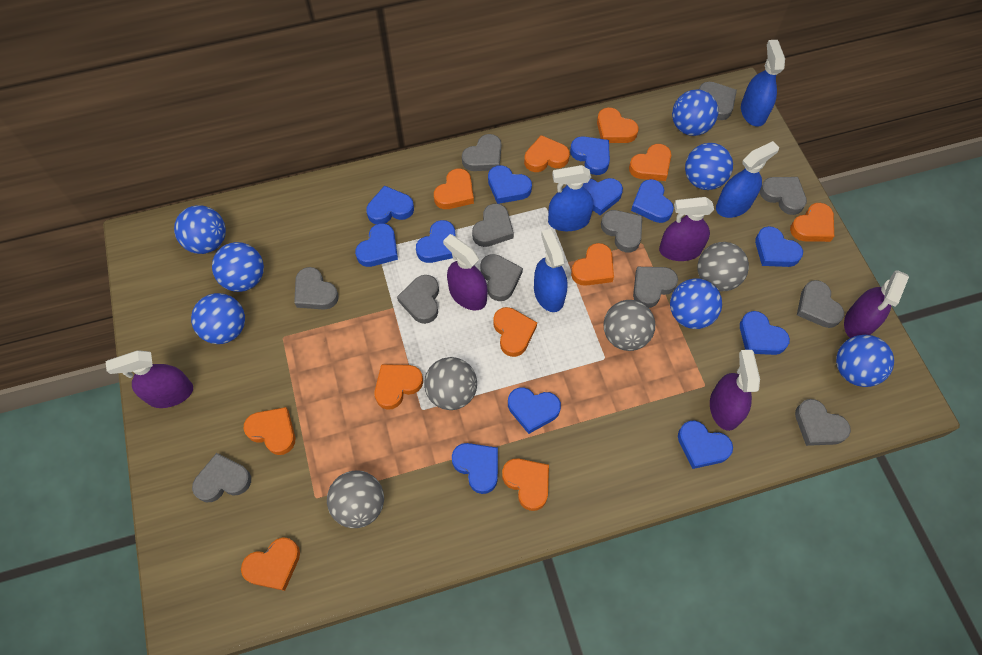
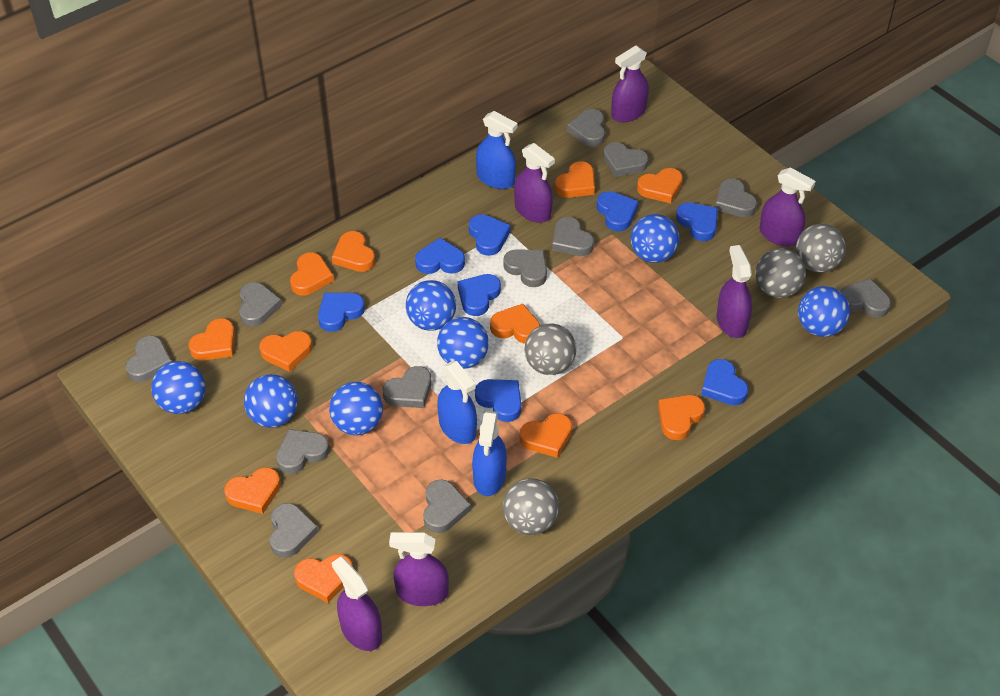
blue heart: 12 -> 8
blue spray bottle: 4 -> 3
purple spray bottle: 5 -> 6

